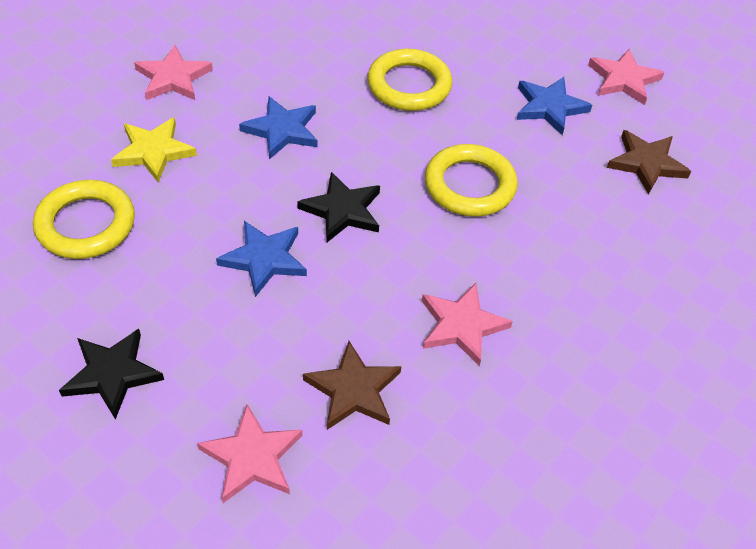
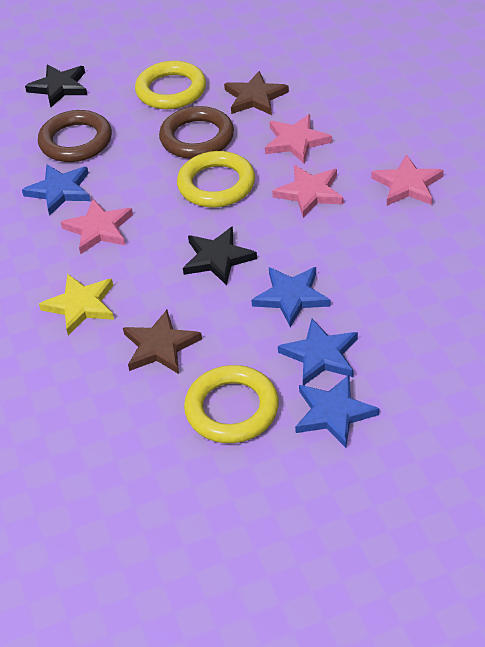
blue star: 3 -> 4
brown ring: 0 -> 2

